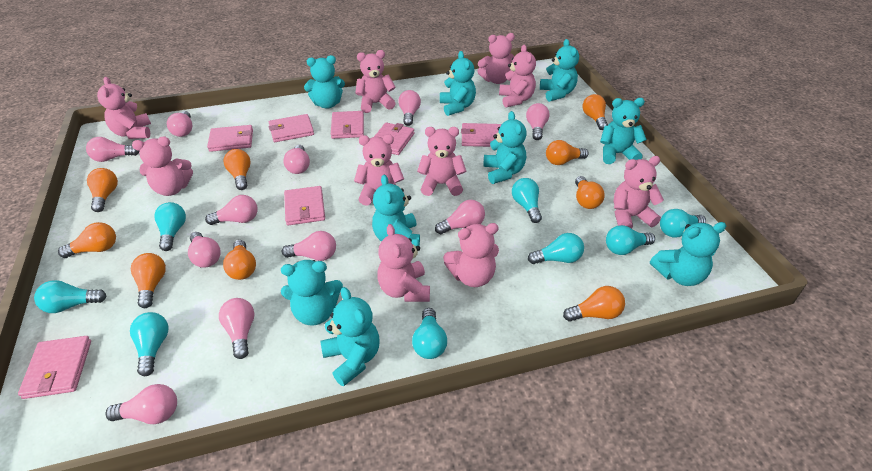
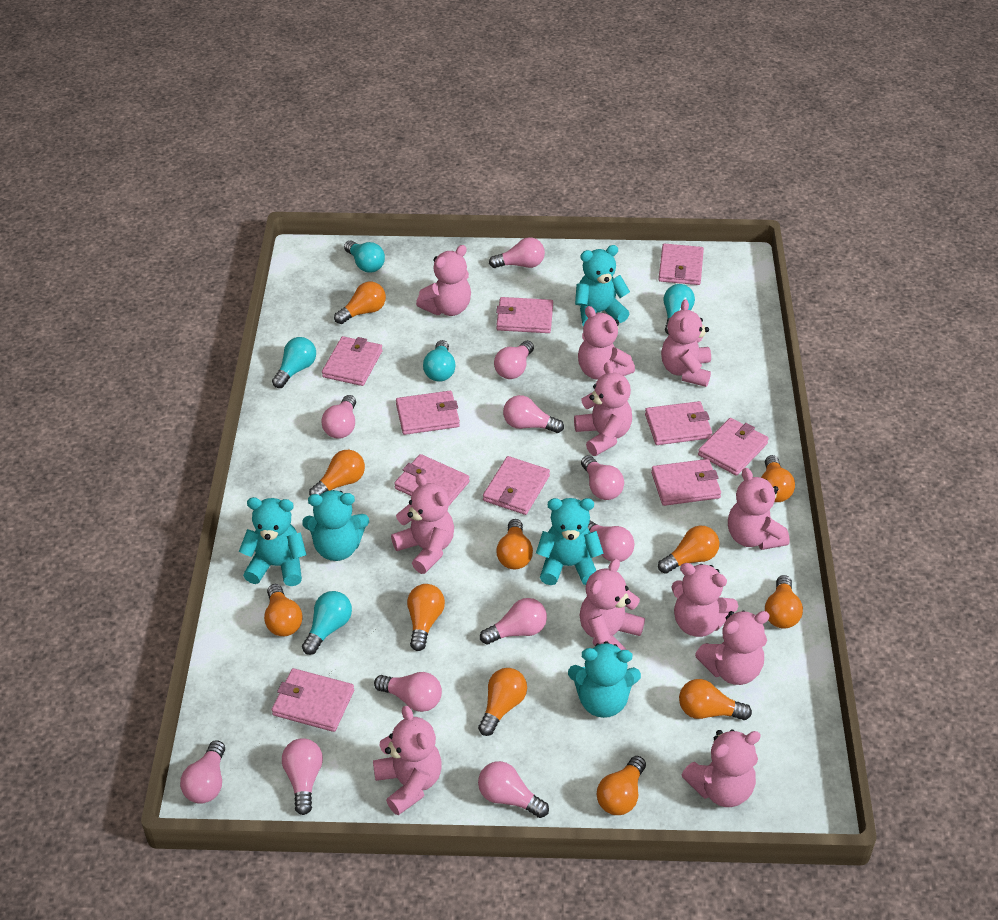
orange light bulb: 9 -> 11
pink teddy bear: 10 -> 11
pink wallet: 7 -> 10
turquoise light bulb: 8 -> 5
turquoise teddy bear: 9 -> 5

